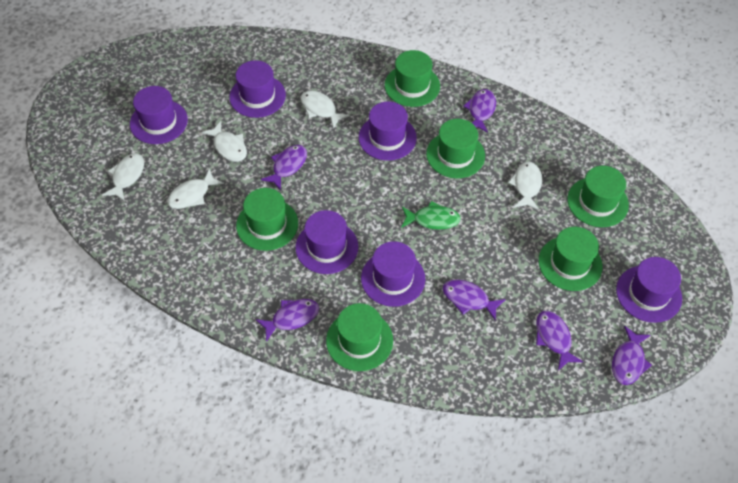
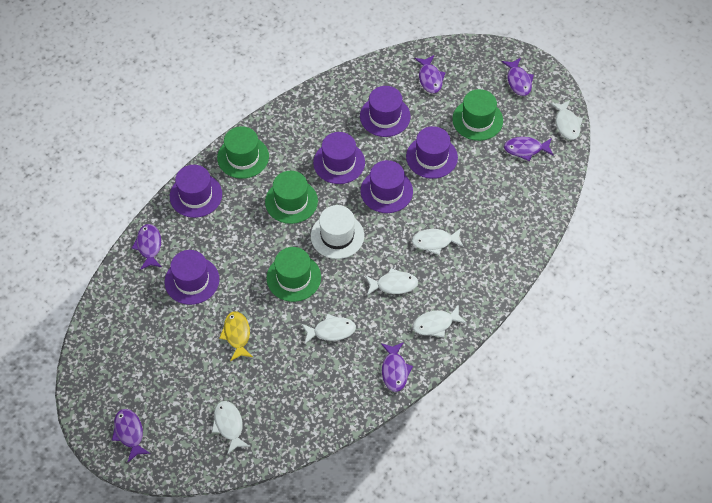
green fish: 1 -> 0
green hat: 6 -> 4
white fish: 5 -> 6
white hat: 0 -> 1
yellow fish: 0 -> 1

